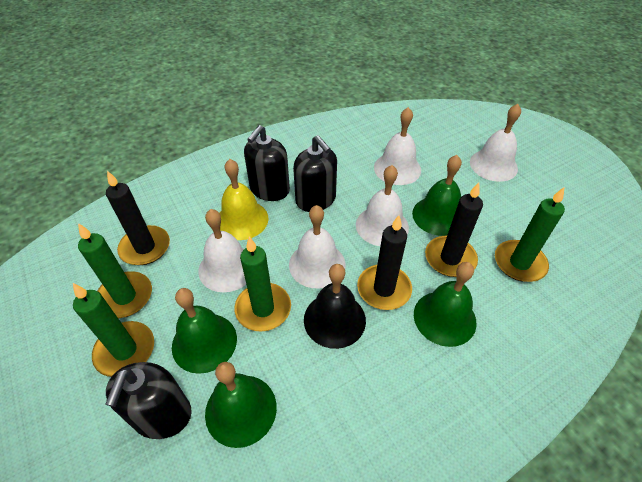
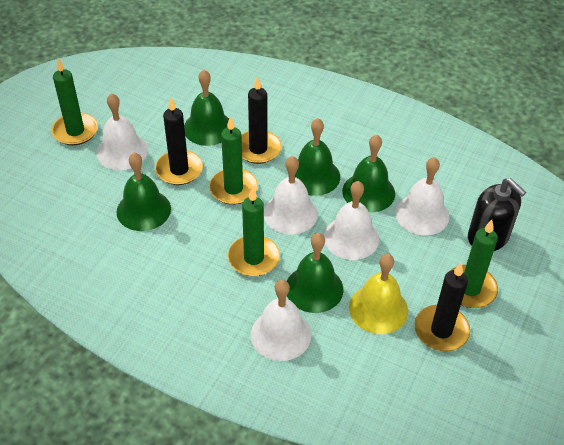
black bell: 1 -> 0
black soap dispenser: 3 -> 1
green bell: 4 -> 5

